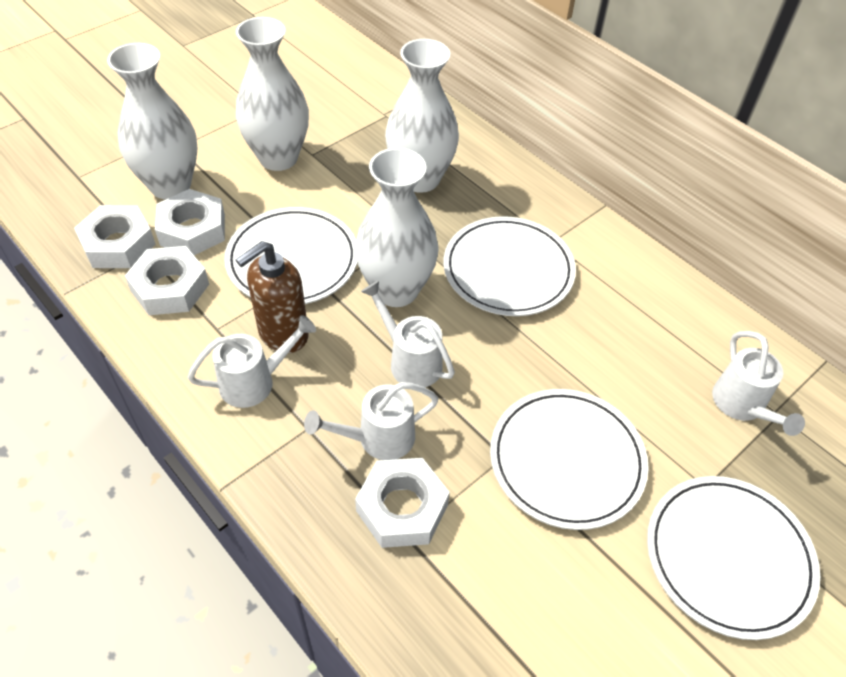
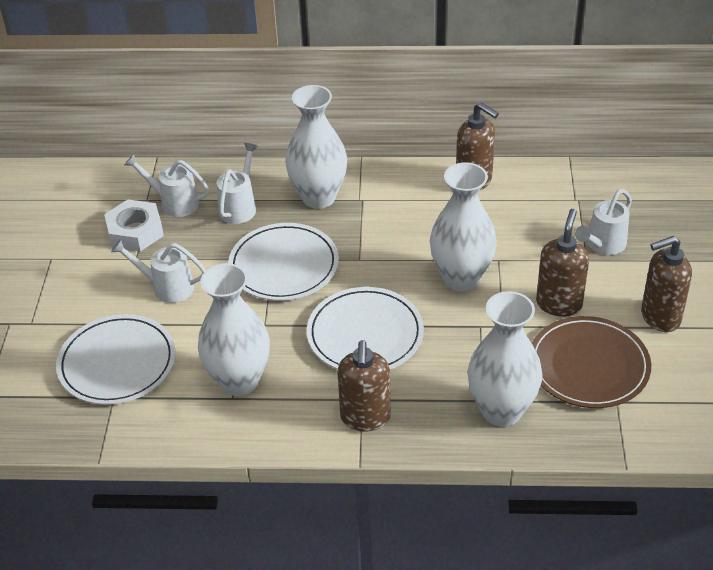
brown plate: 0 -> 1
brown soap dispenser: 1 -> 4
white nut: 4 -> 1
white plate: 4 -> 3

